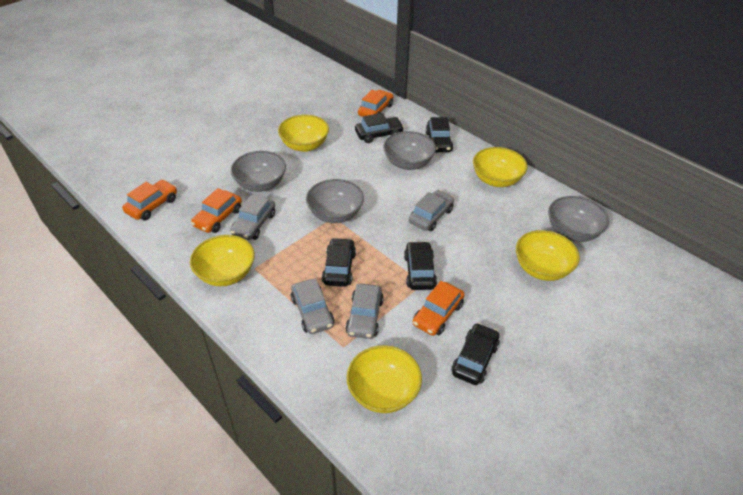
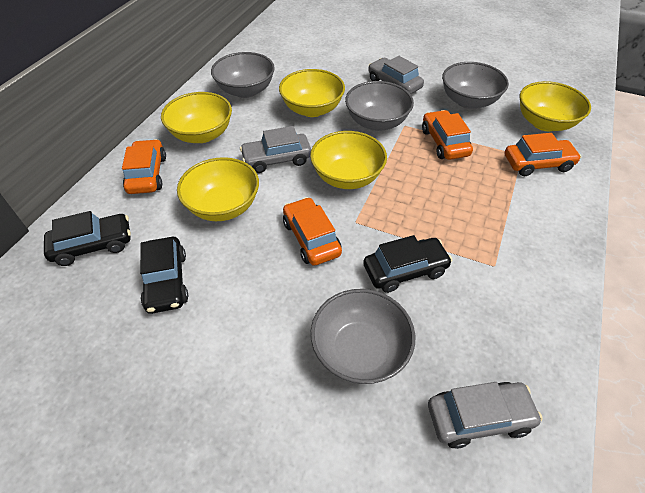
black car: 5 -> 3
grey car: 4 -> 3

